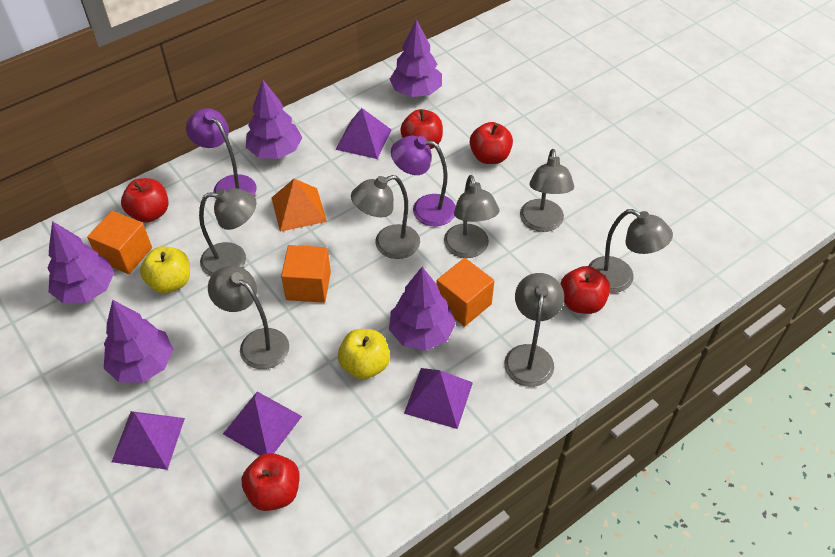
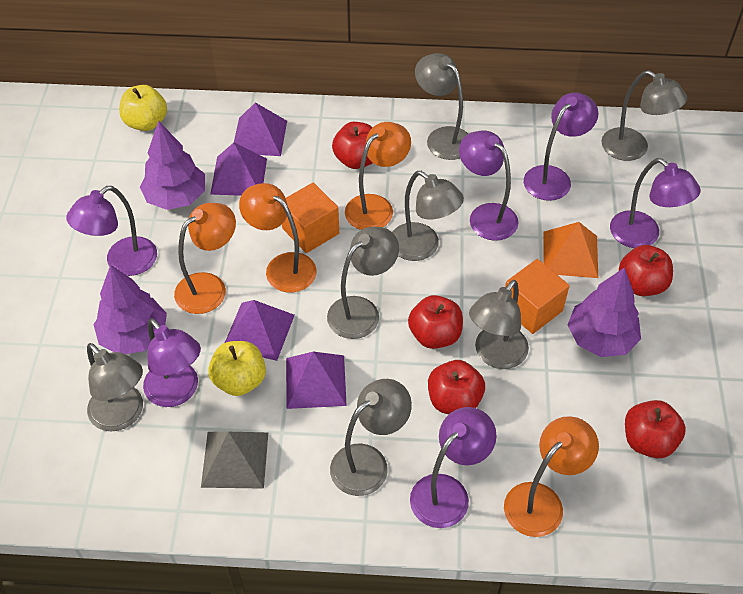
grey pyramid: 0 -> 1
orange cube: 3 -> 2
orange lamp: 0 -> 4
purple lamp: 2 -> 6
purple tree: 5 -> 3

